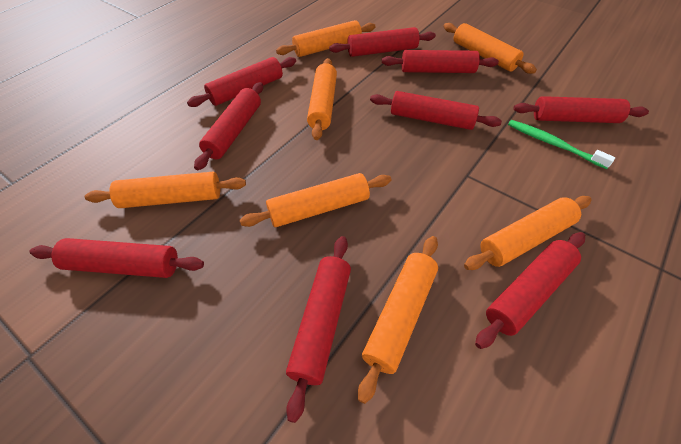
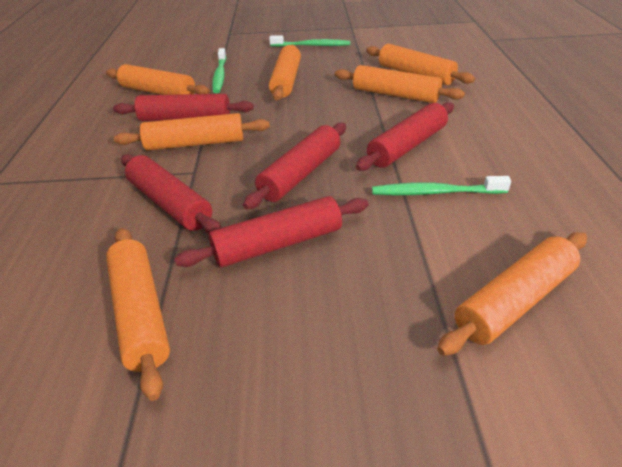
green toothbrush: 1 -> 3
red rolling pin: 9 -> 5

